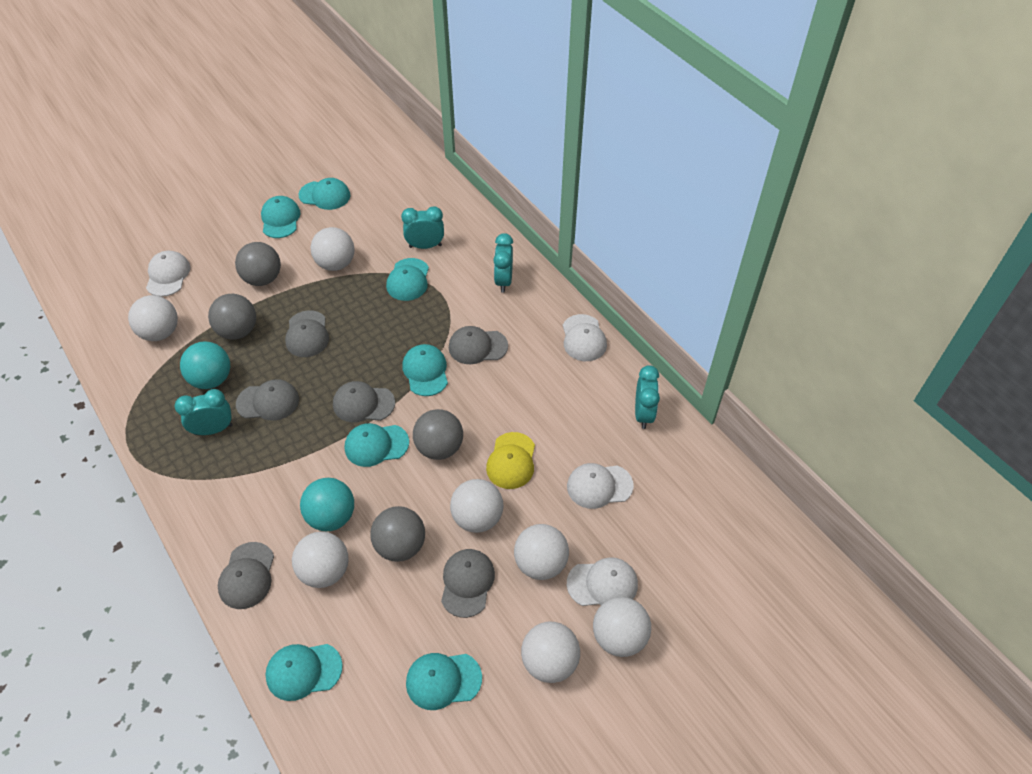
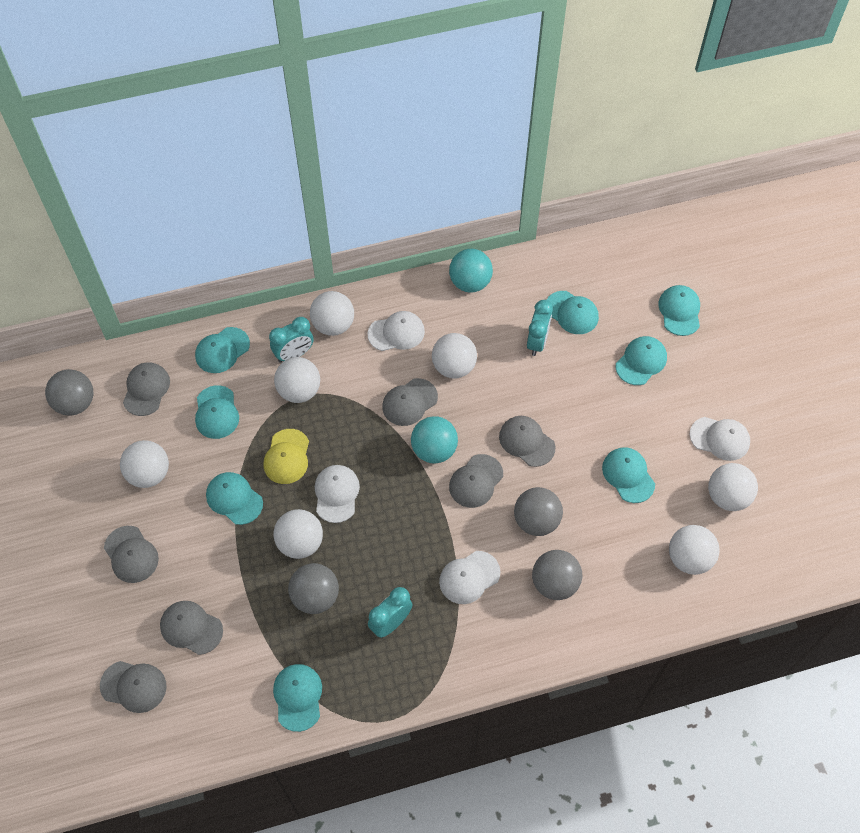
grey cap: 6 -> 7
turquoise cap: 7 -> 8
turquoise clock: 4 -> 3

